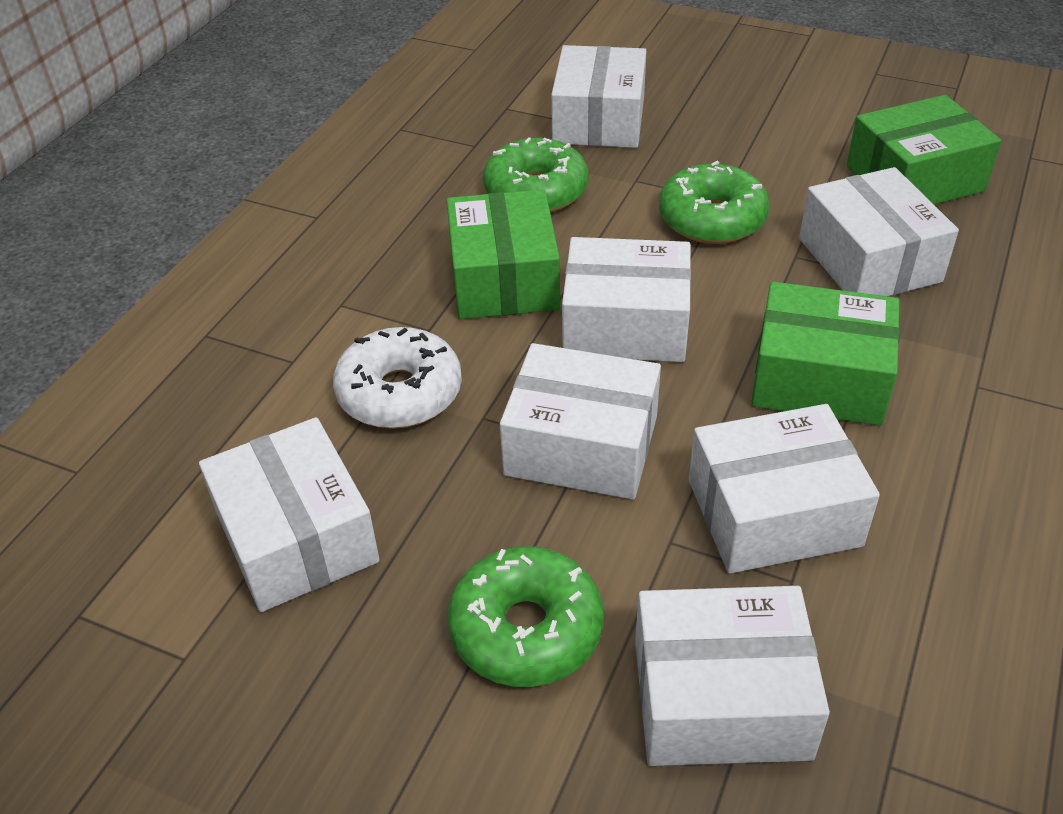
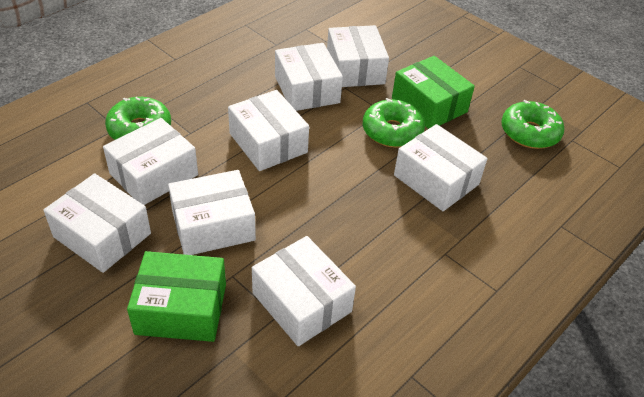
green box: 3 -> 2
white box: 7 -> 8
white donut: 1 -> 0

